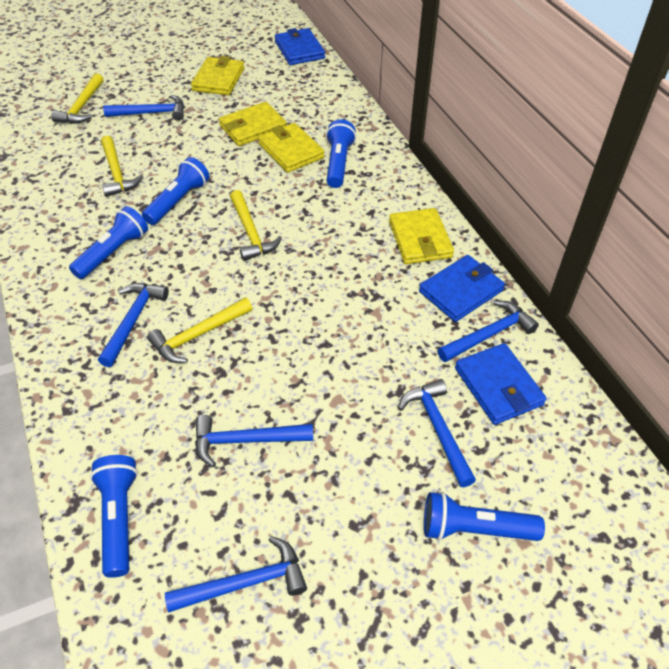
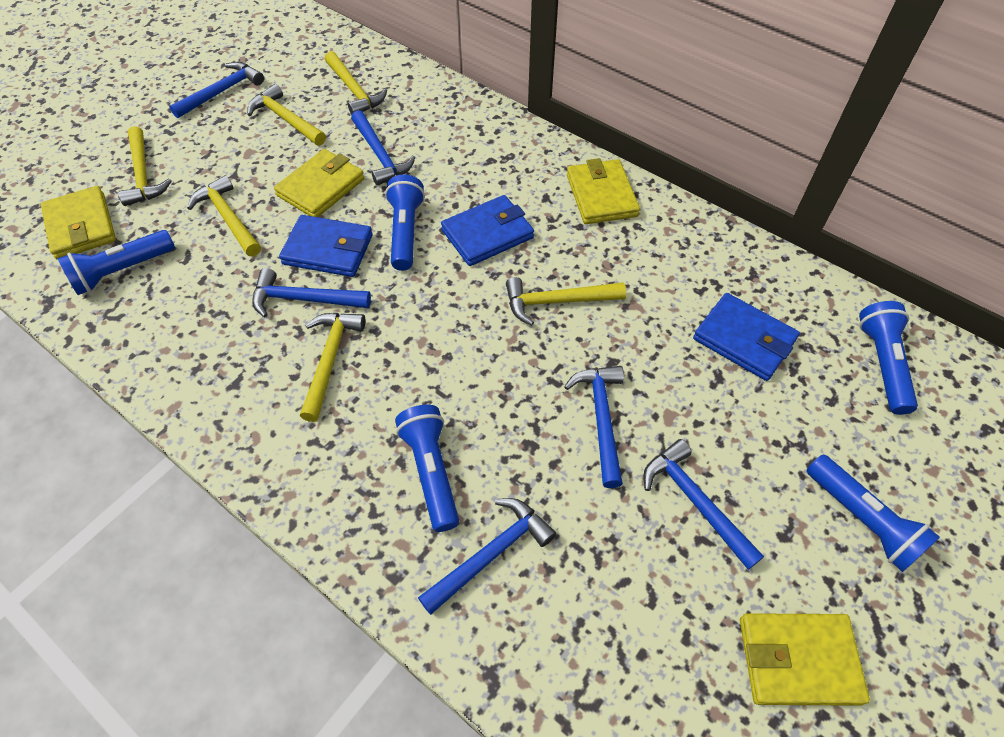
yellow hammer: 4 -> 6

